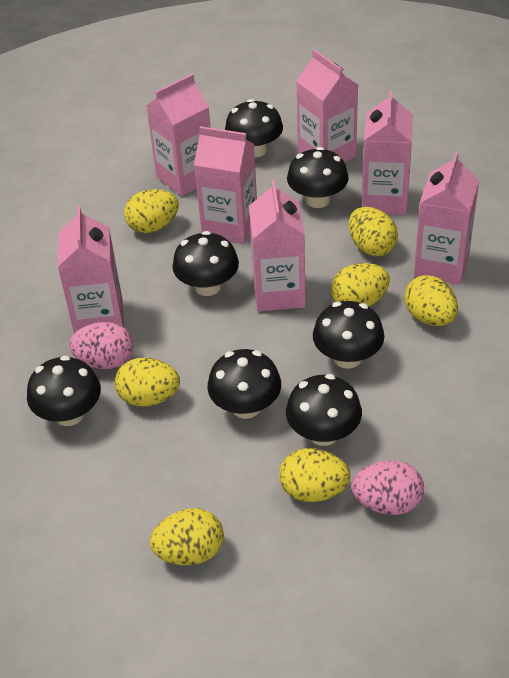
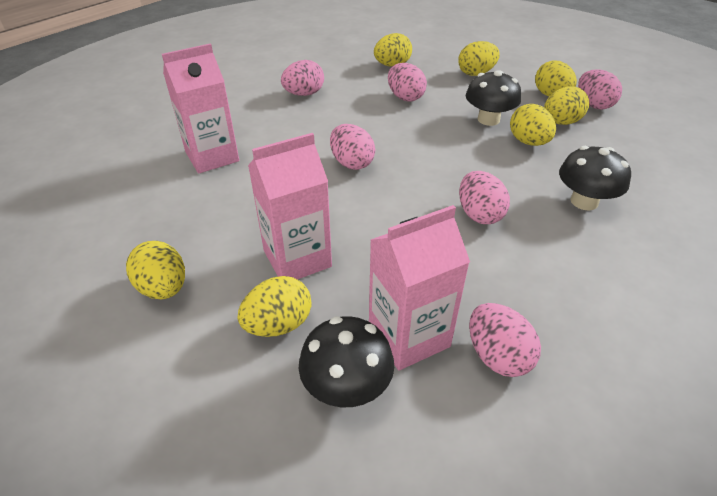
black mushroom: 7 -> 3
pink carton: 7 -> 3
pink egg: 2 -> 6

